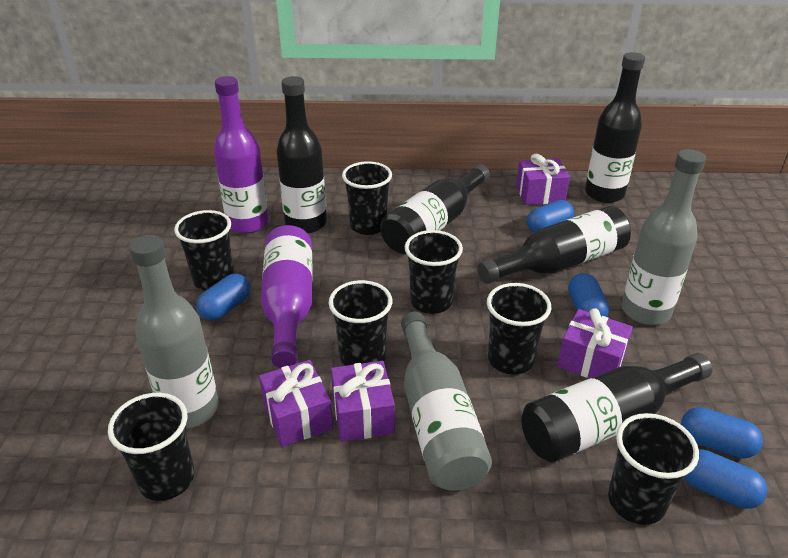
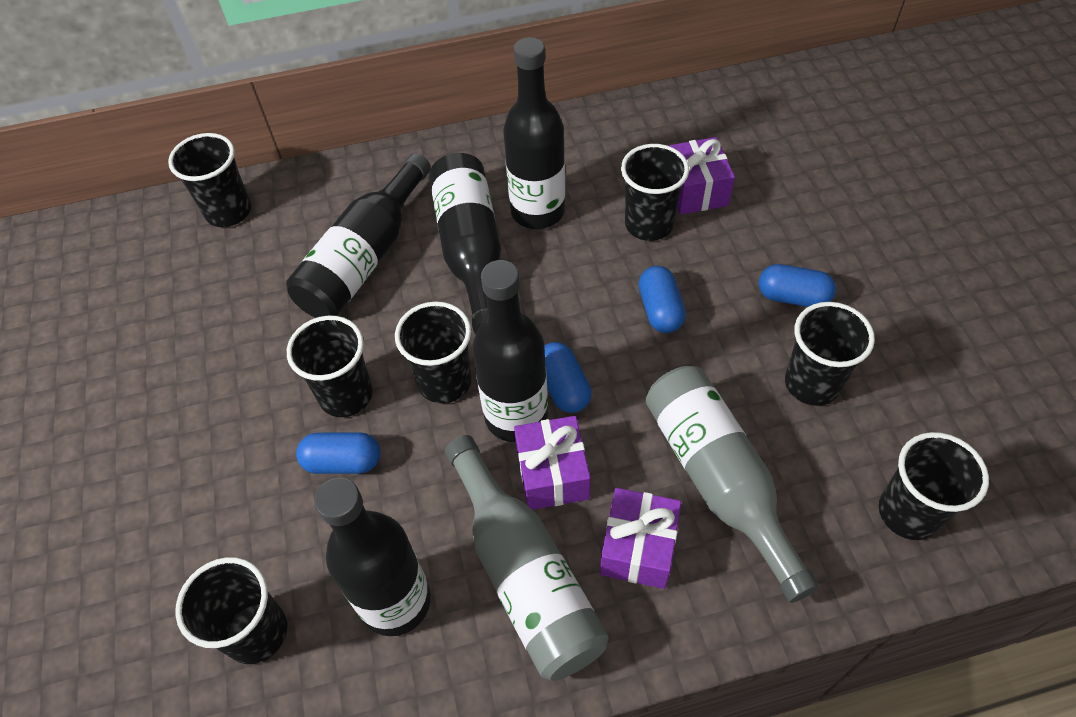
blue capsule: 5 -> 4
grey bottle: 3 -> 2
purple bottle: 2 -> 0
purple gift: 4 -> 3

